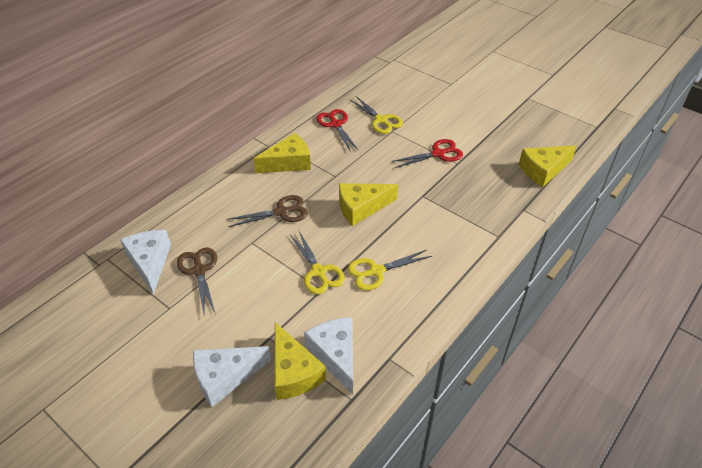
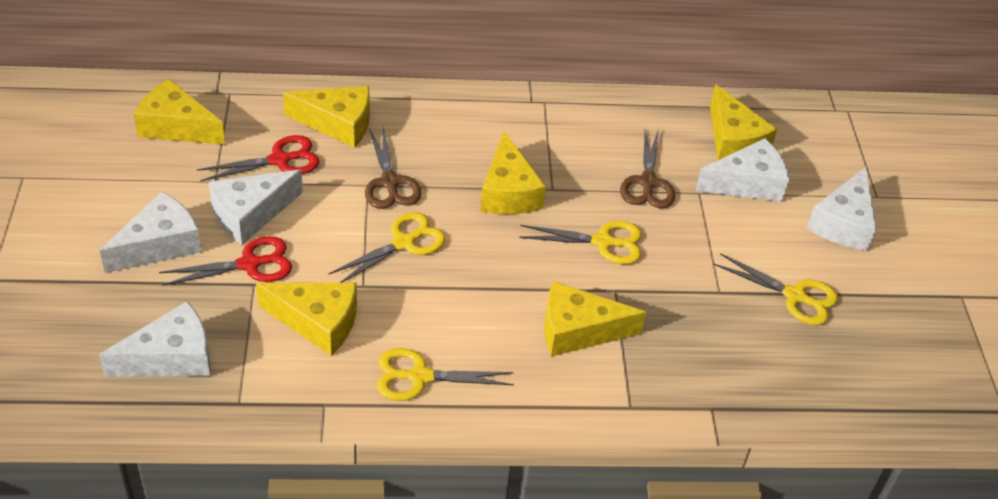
white cheese: 3 -> 5
yellow cheese: 4 -> 6
yellow scissors: 3 -> 4

